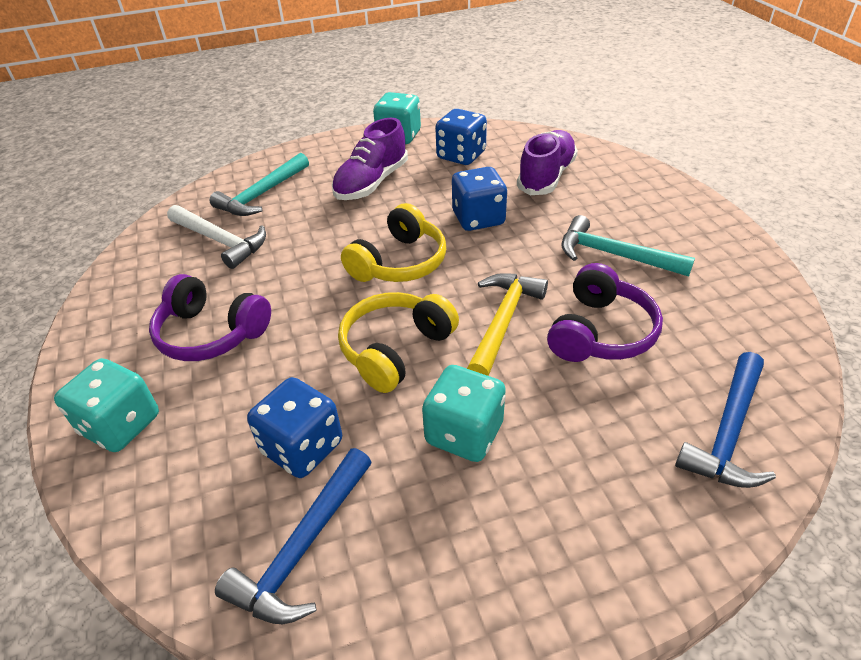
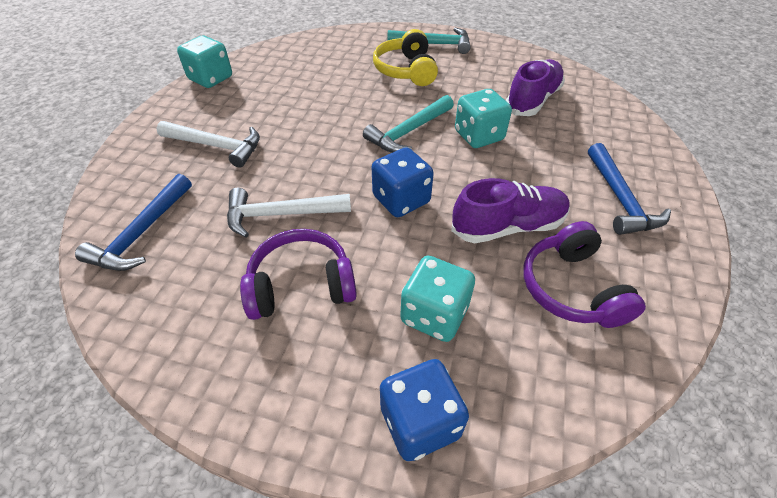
blue dice: 3 -> 2
white hammer: 1 -> 2
yellow hammer: 1 -> 0
yellow headphones: 2 -> 1

